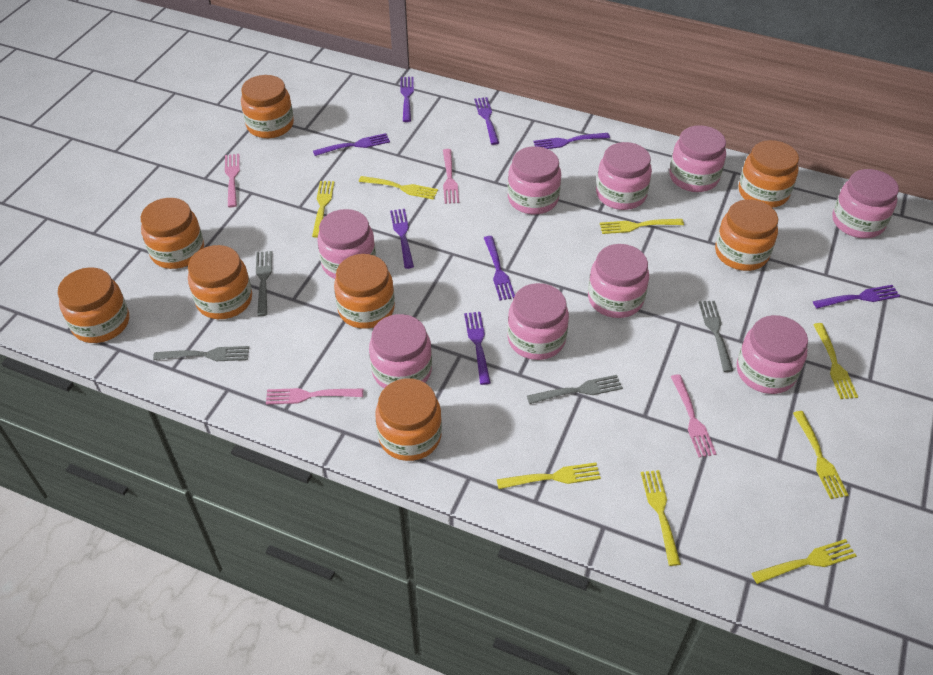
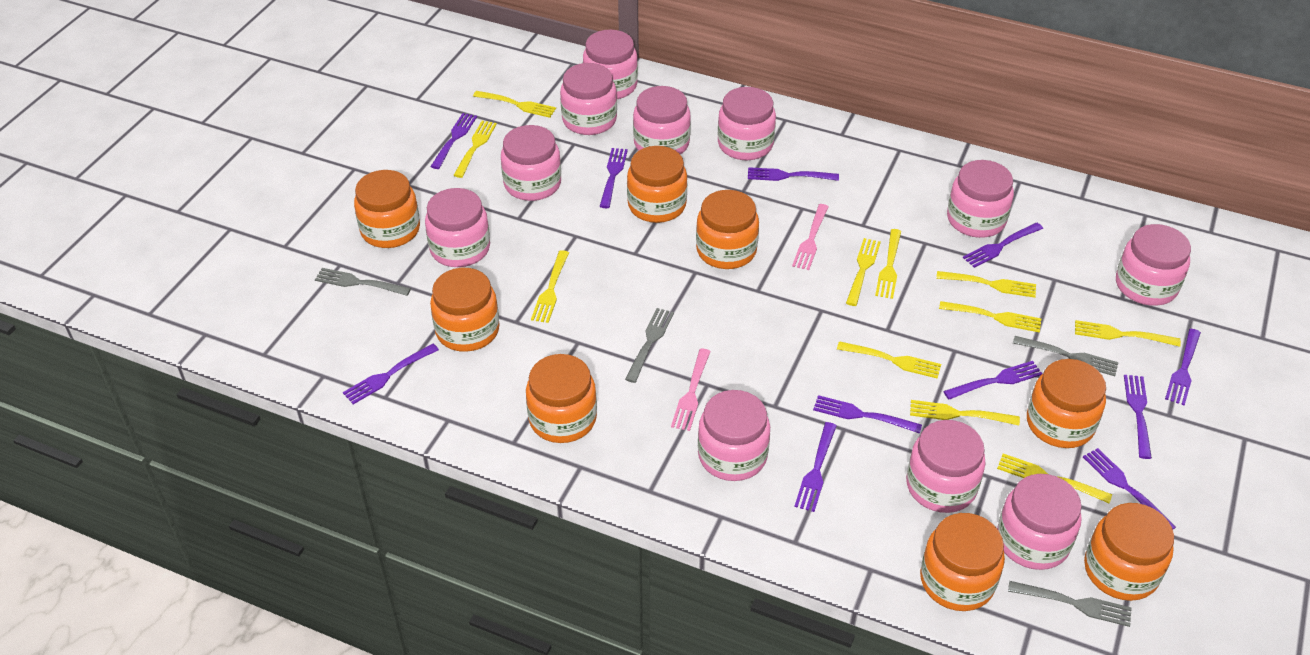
pink fork: 4 -> 2
pink jar: 9 -> 11
purple fork: 8 -> 11
yellow fork: 8 -> 11

